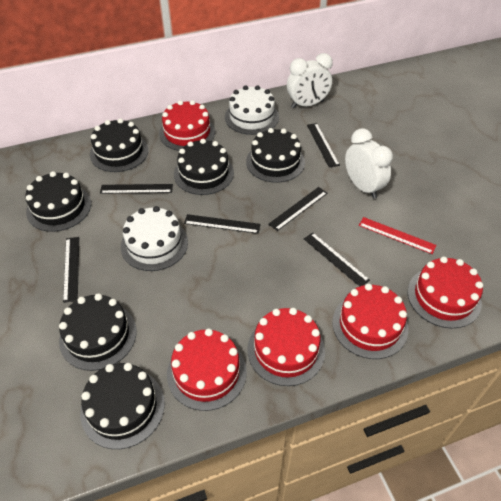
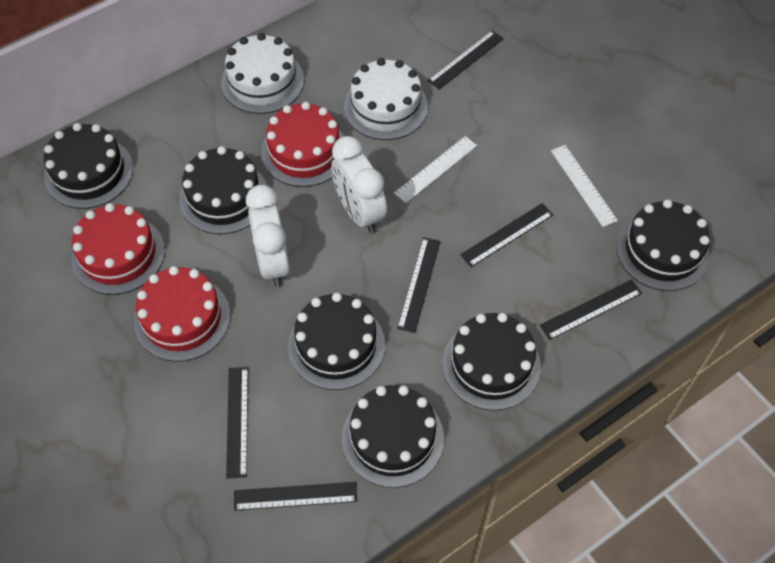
red cake: 5 -> 3
red ruler: 1 -> 0
white ruler: 0 -> 2

